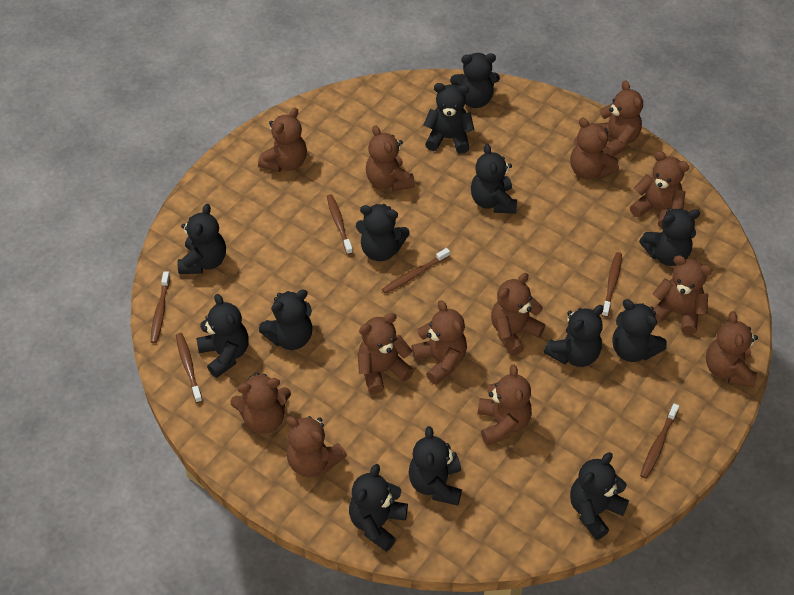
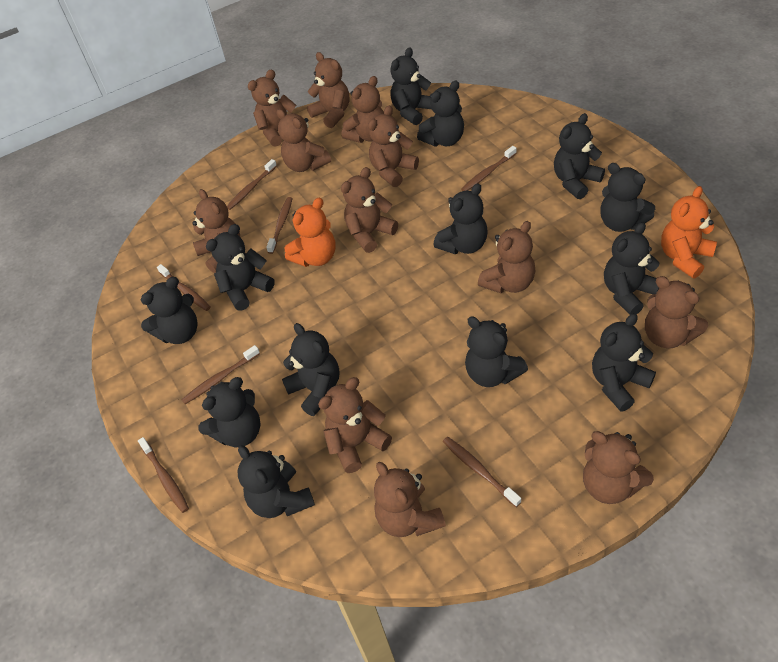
brown teddy bear: 13 -> 12
brown toothbrush: 6 -> 7
orange teddy bear: 0 -> 2

